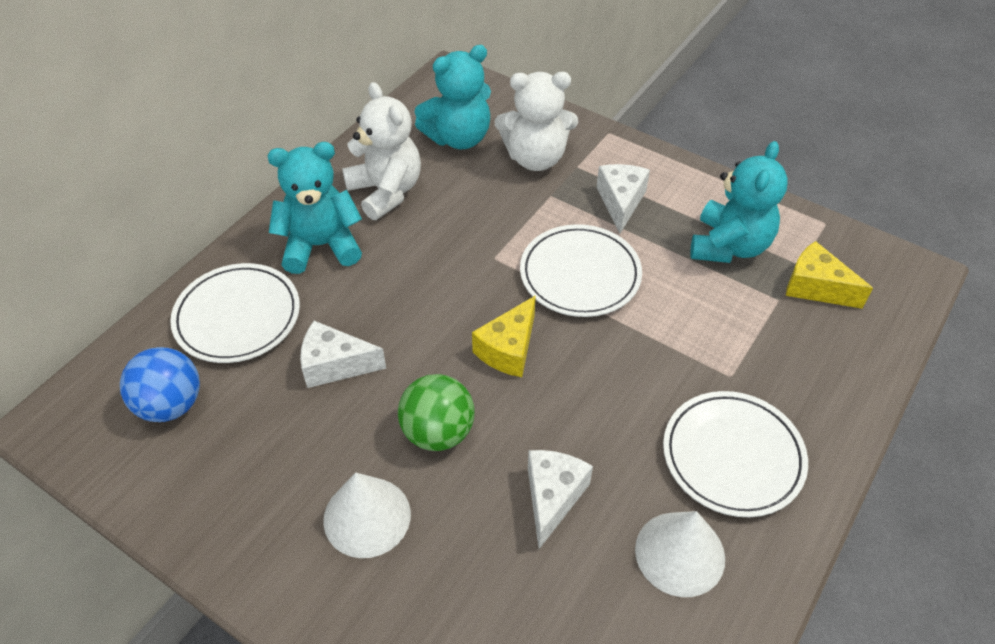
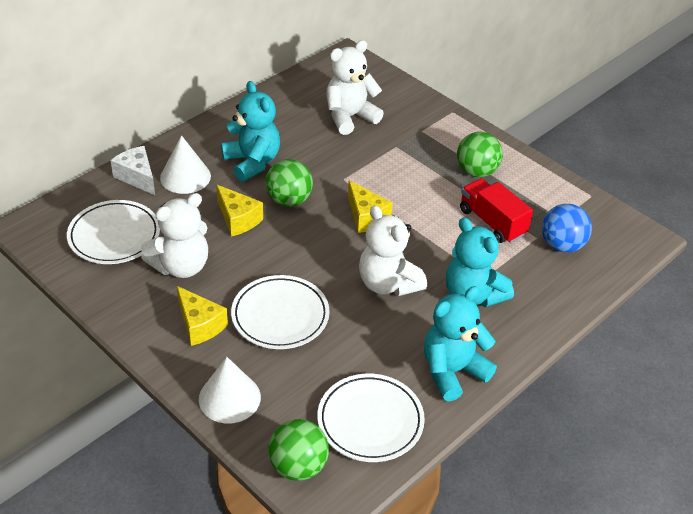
green ball: 1 -> 3
red truck: 0 -> 1
white cheese: 3 -> 1
white teddy bear: 2 -> 3
yellow cheese: 2 -> 3

